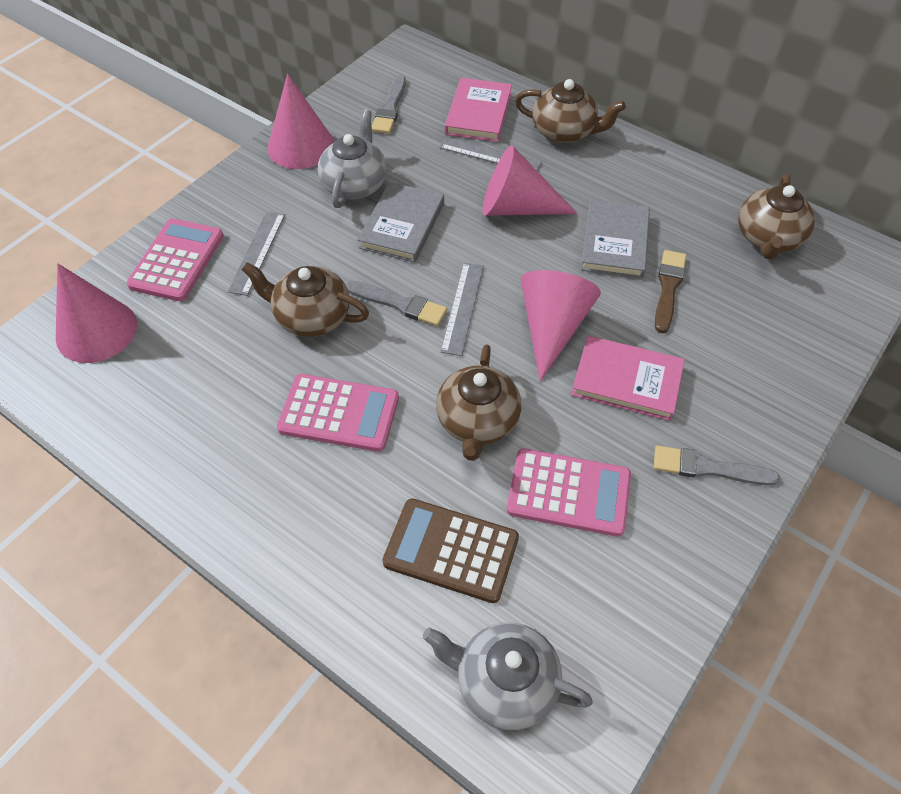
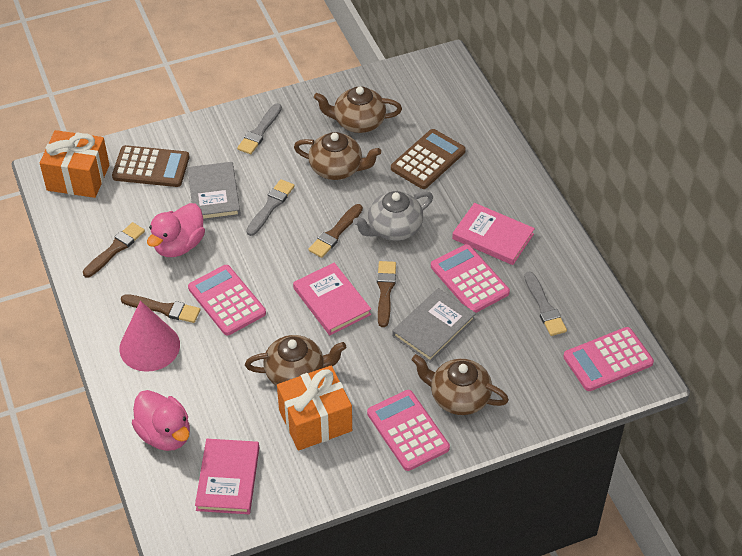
brown brush: 1 -> 4
brown calculator: 1 -> 2
grey ruler: 3 -> 0
grey teapot: 2 -> 1
orange gift: 0 -> 2
pink book: 2 -> 3
pink calculator: 3 -> 4
pink cone: 4 -> 1
pink duck: 0 -> 2

